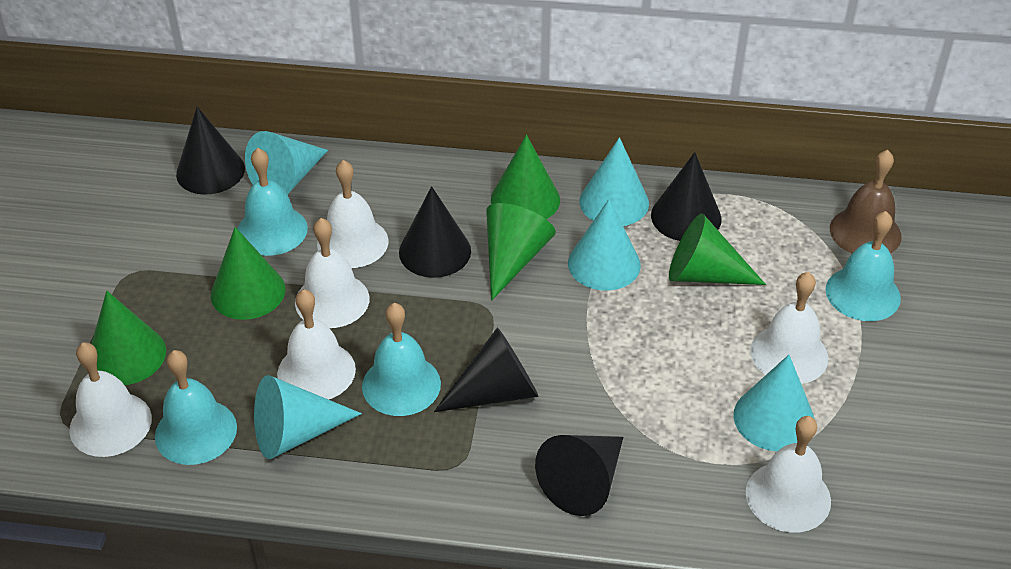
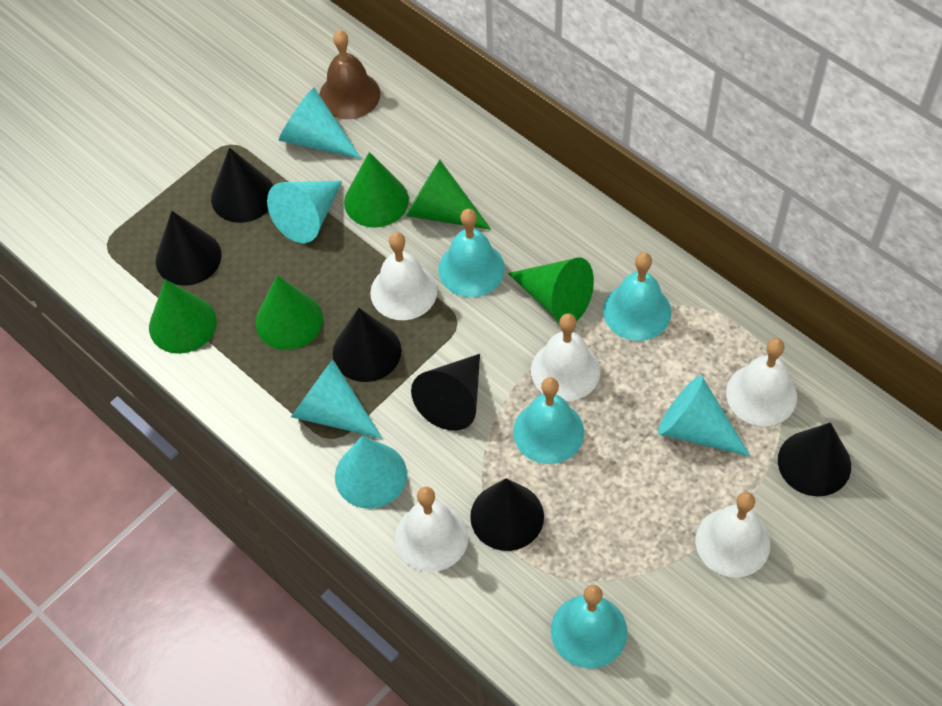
black cone: 5 -> 6
white bell: 6 -> 5

